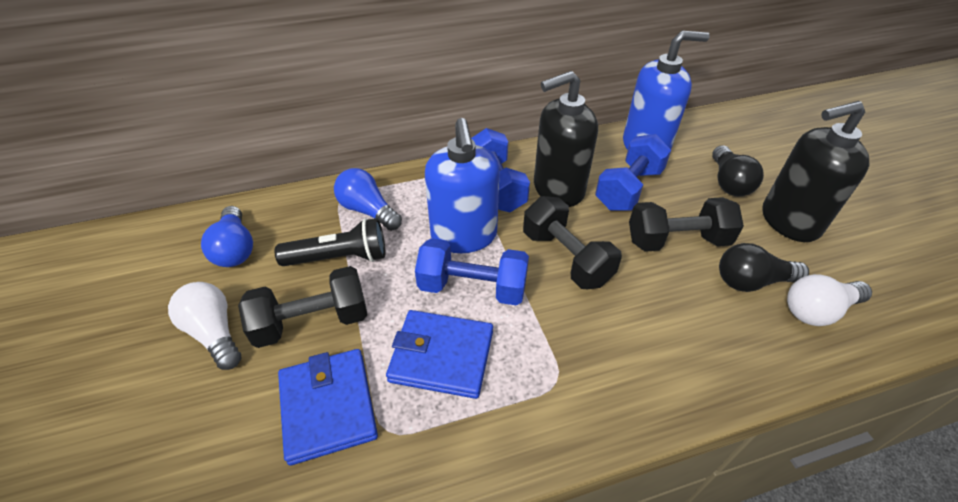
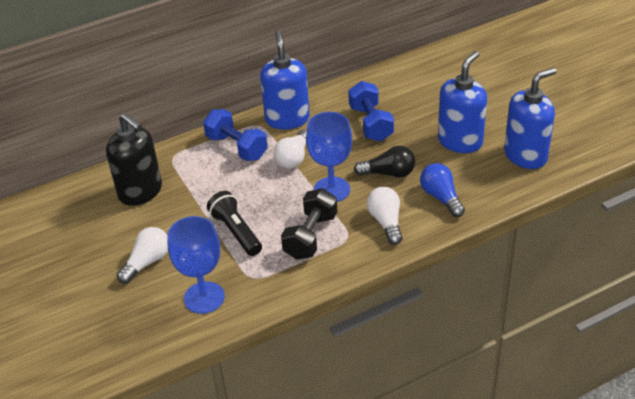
black dumbbell: 3 -> 1
black light bulb: 2 -> 1
black soap dispenser: 2 -> 1
blue dumbbell: 3 -> 2
blue goblet: 0 -> 2
blue light bulb: 2 -> 1
blue soap dispenser: 2 -> 3
blue wallet: 2 -> 0
white light bulb: 2 -> 3

